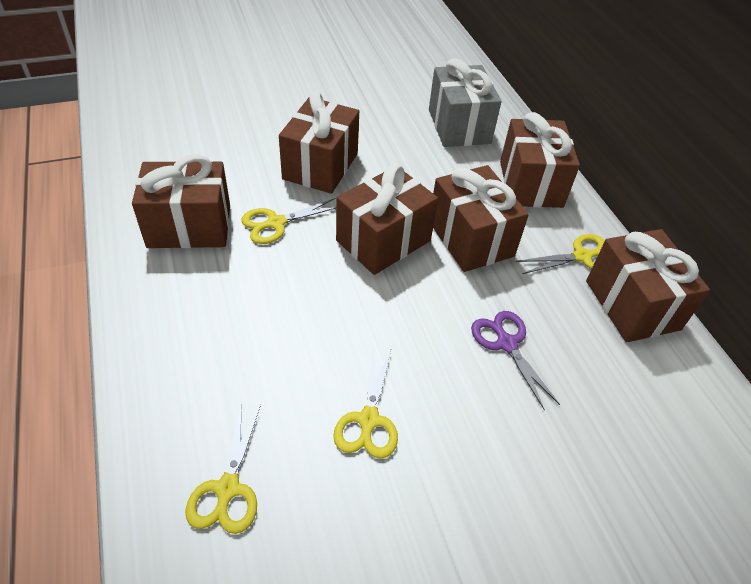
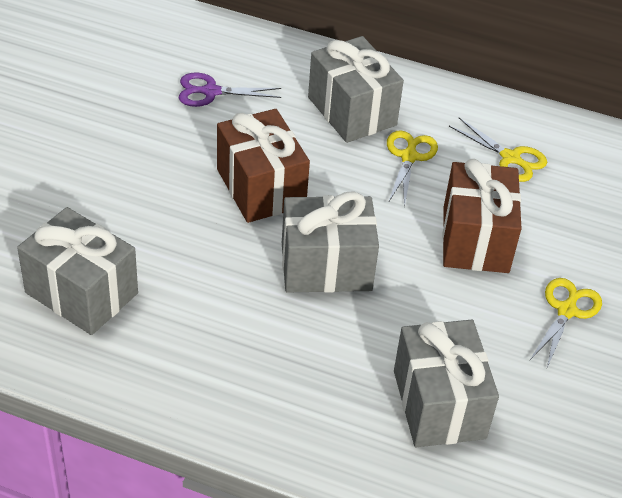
brown gift: 6 -> 2
grey gift: 1 -> 4
yellow scissors: 4 -> 3

